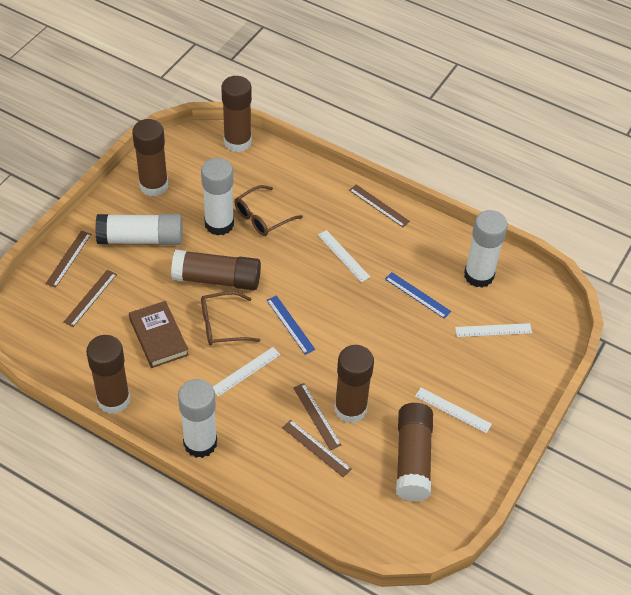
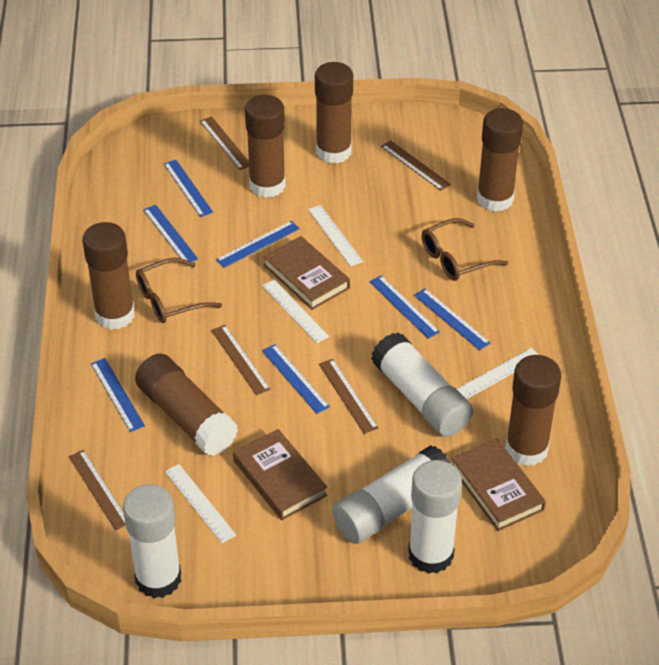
blue ruler: 2 -> 7
brown book: 1 -> 3

